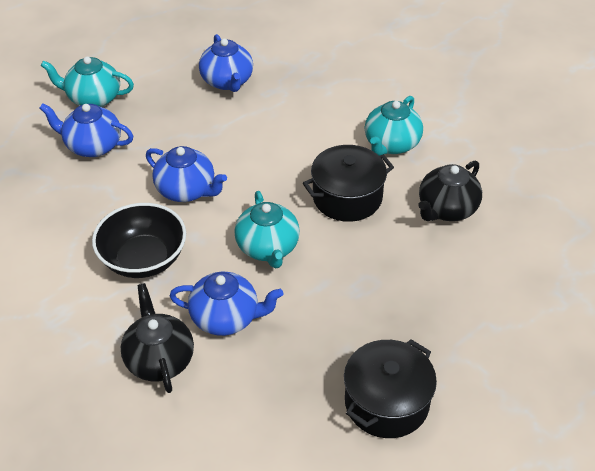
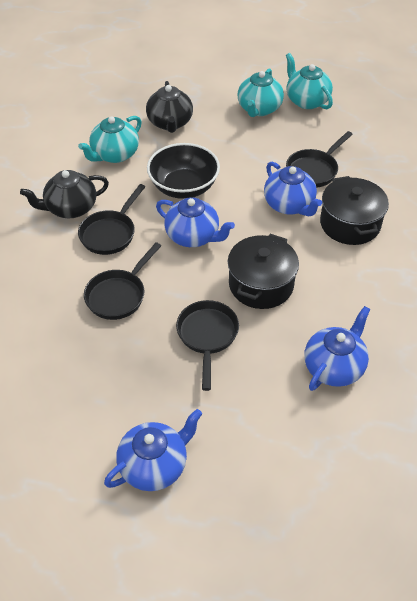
black pan: 0 -> 4

